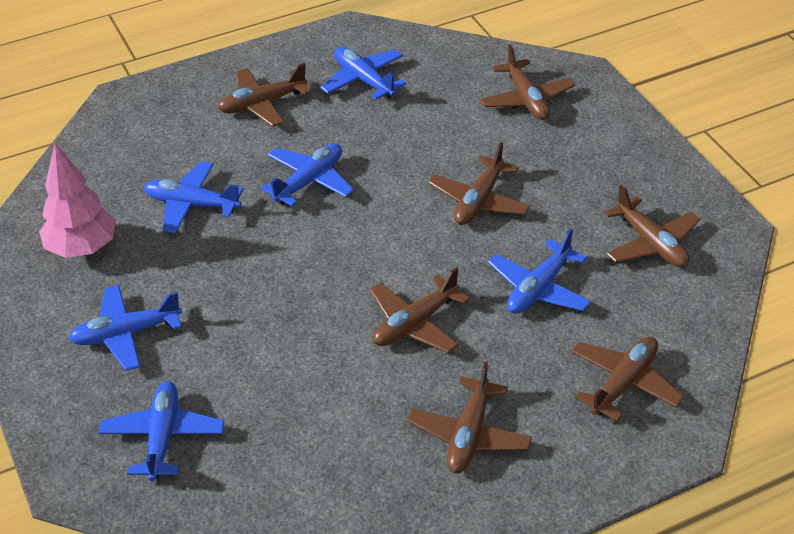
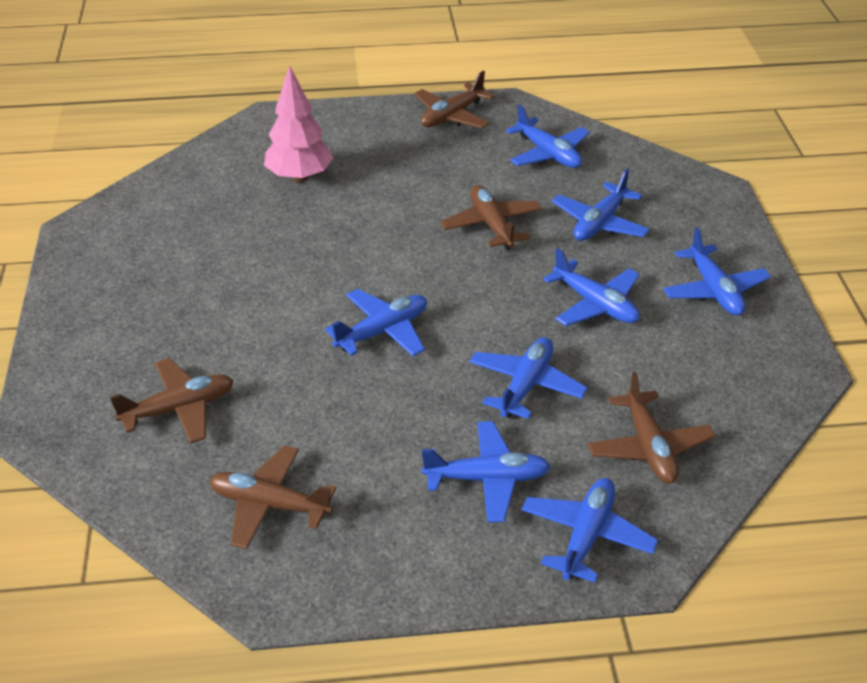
blue plane: 6 -> 8
brown plane: 7 -> 5

